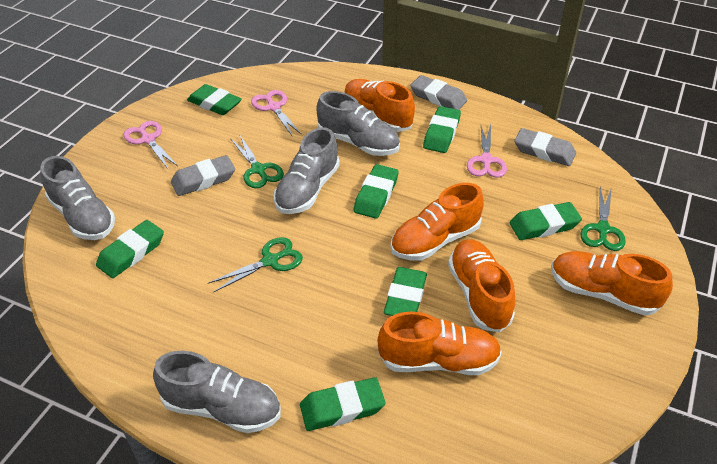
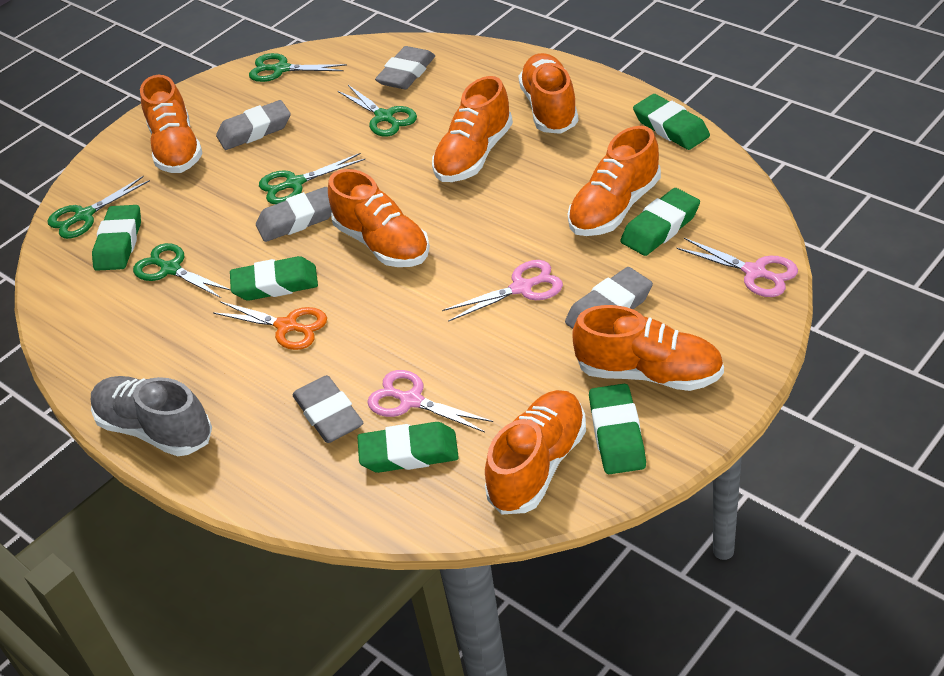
green eraser: 7 -> 6
green scissors: 3 -> 5
grey eraser: 3 -> 5
grey shoe: 4 -> 1
orange scissors: 0 -> 1
orange shoe: 5 -> 7

